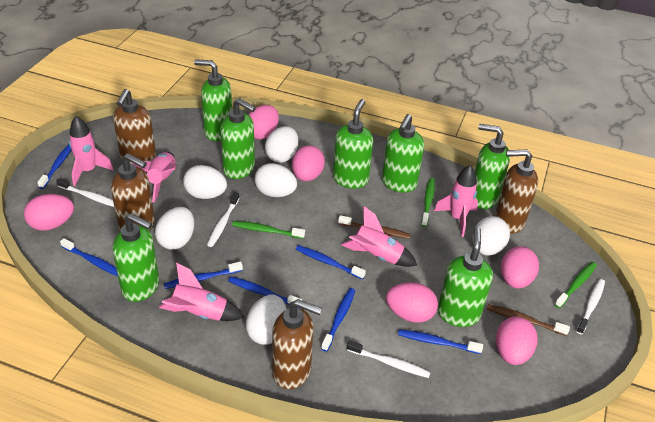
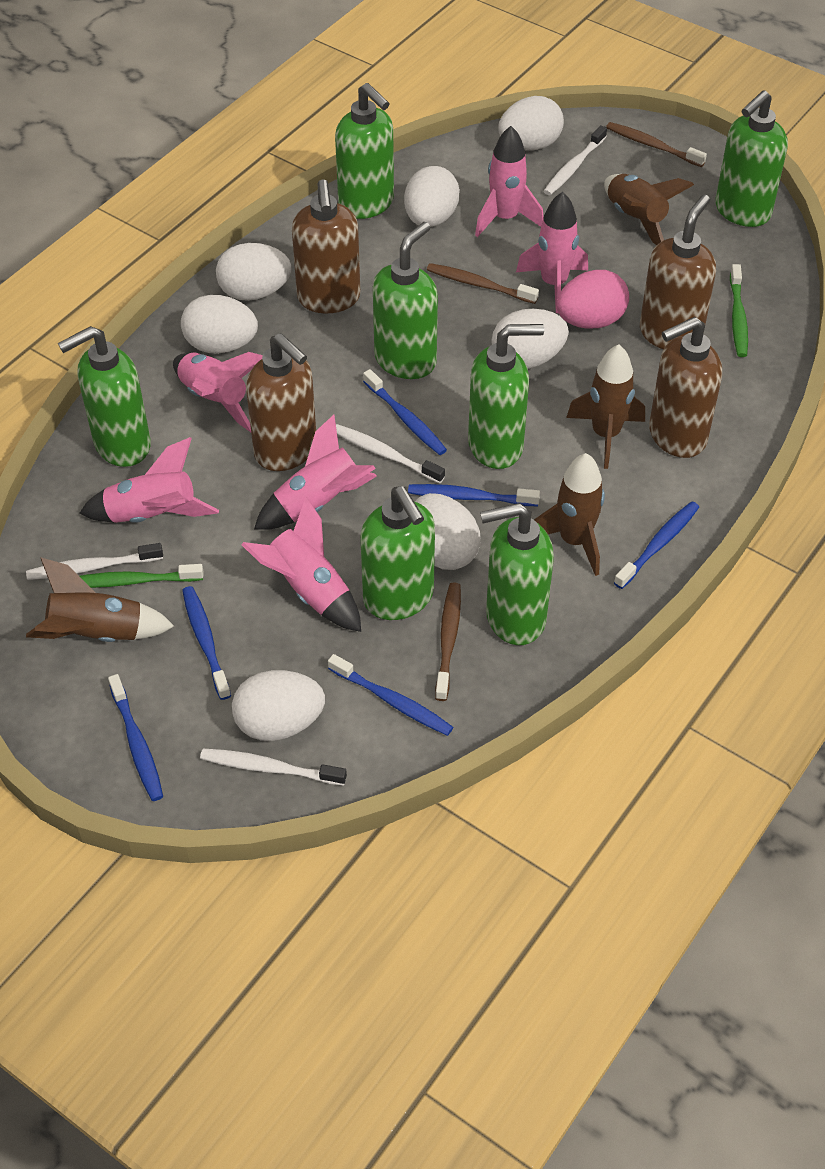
blue toothbrush: 7 -> 6
brown rocket: 0 -> 4
brown toothbrush: 2 -> 3
green toothbrush: 3 -> 2
pink egg: 6 -> 1
pink rocket: 5 -> 6
white egg: 6 -> 7

